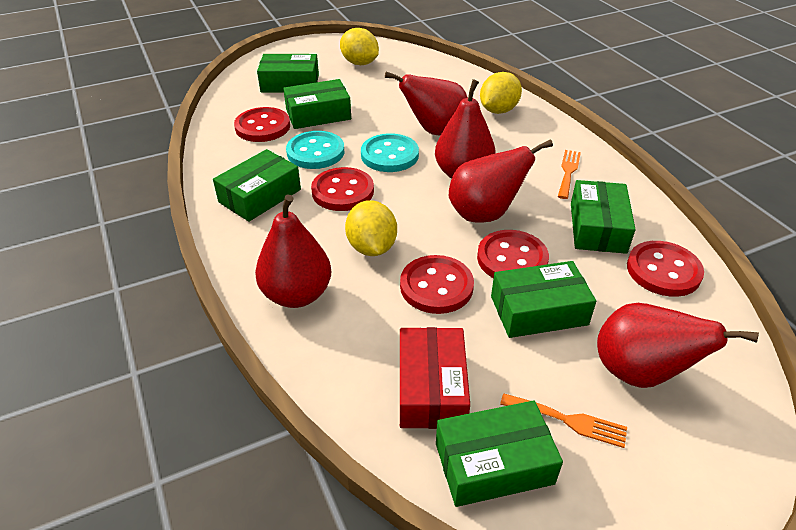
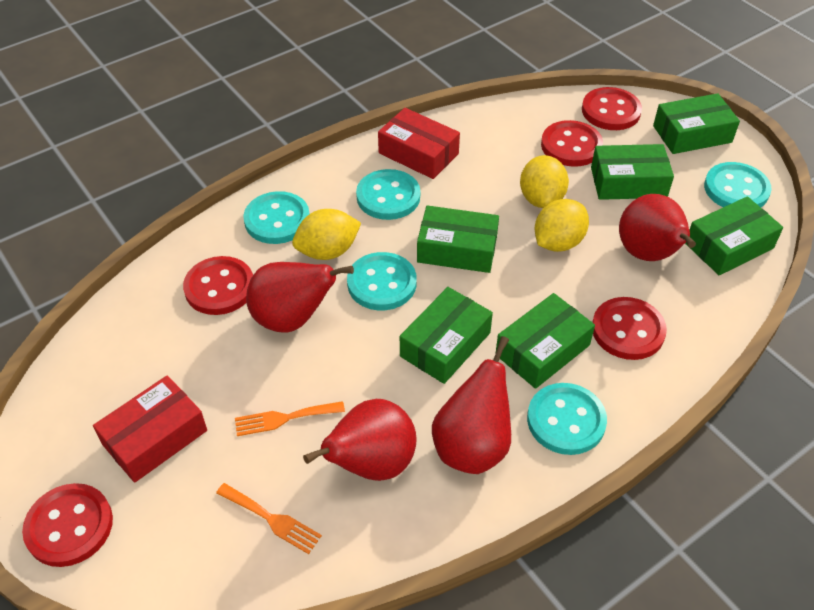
red box: 1 -> 2
red pear: 5 -> 4
turquoise button: 2 -> 5

